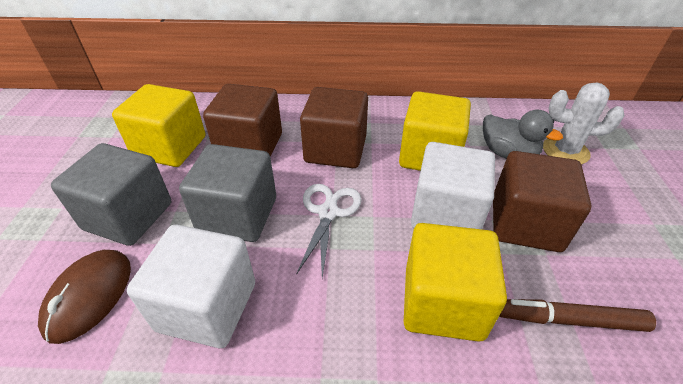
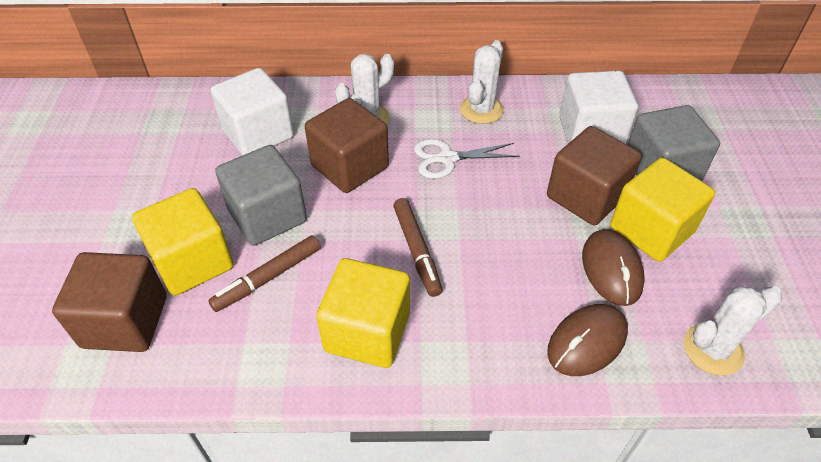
brown marker: 1 -> 2
brown mouse: 1 -> 2
grey duck: 1 -> 0
white cactus: 1 -> 3

